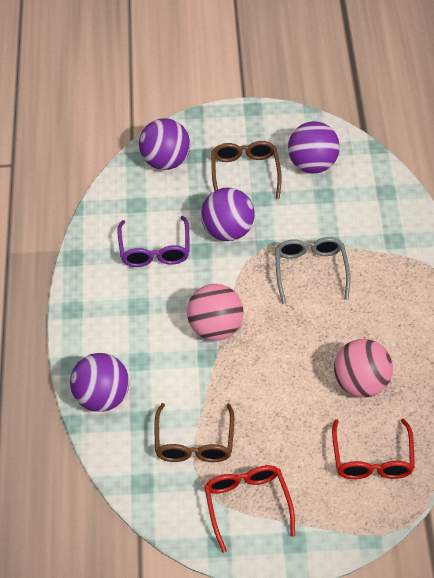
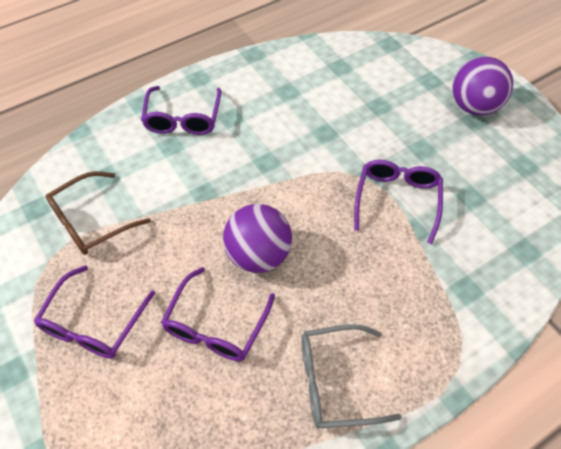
brown glasses: 2 -> 1
pink ball: 2 -> 0
purple ball: 4 -> 2
purple glasses: 1 -> 4
red glasses: 2 -> 0

